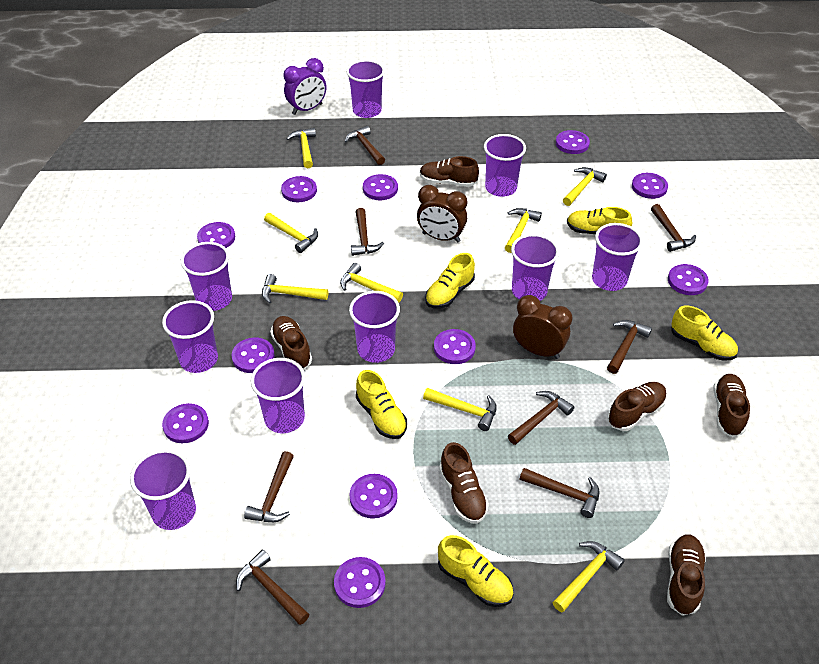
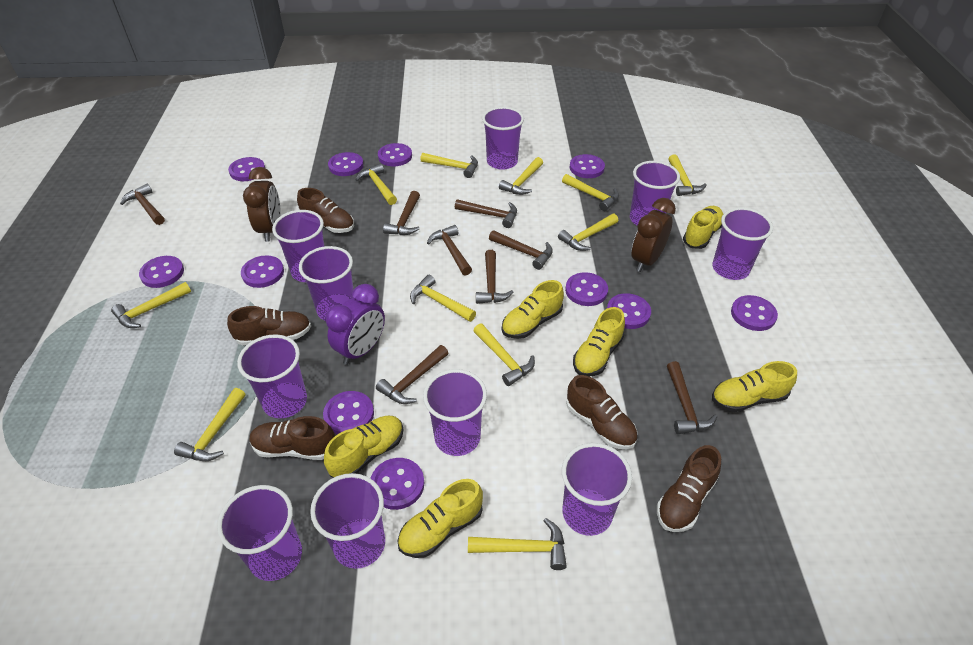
brown shoe: 6 -> 5
purple cup: 9 -> 10
yellow hammer: 8 -> 11
yellow shoe: 5 -> 6

